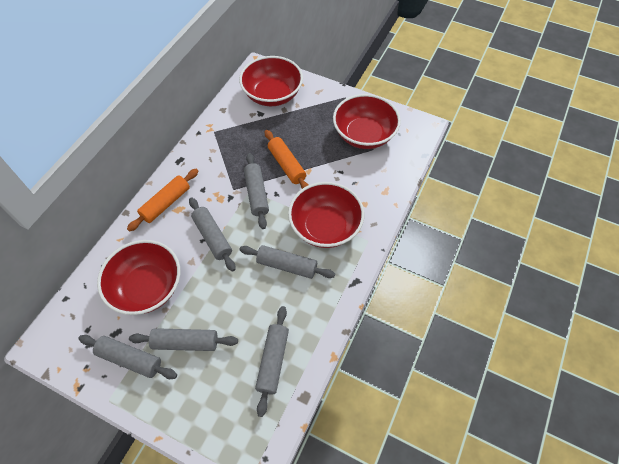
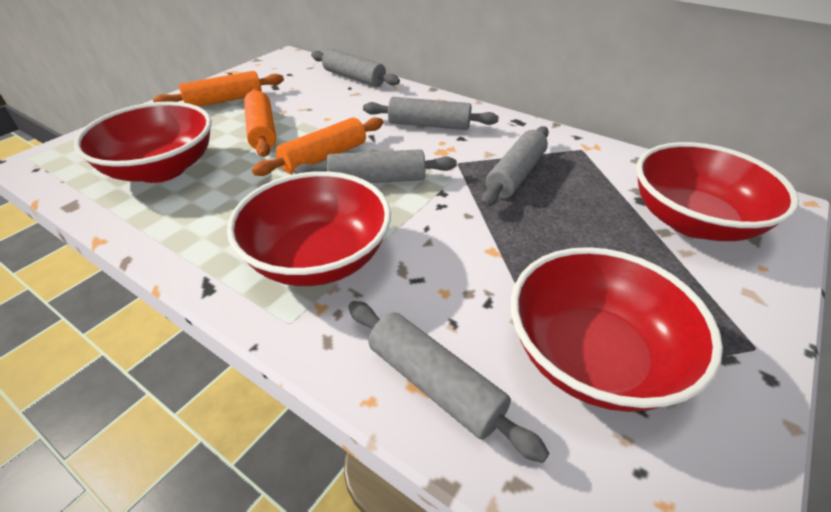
grey rolling pin: 6 -> 5
orange rolling pin: 2 -> 3

